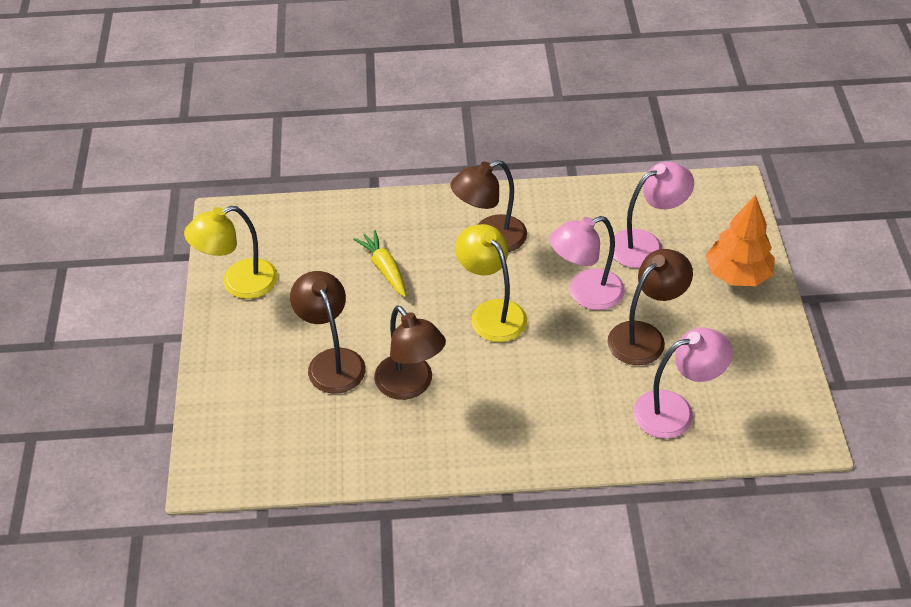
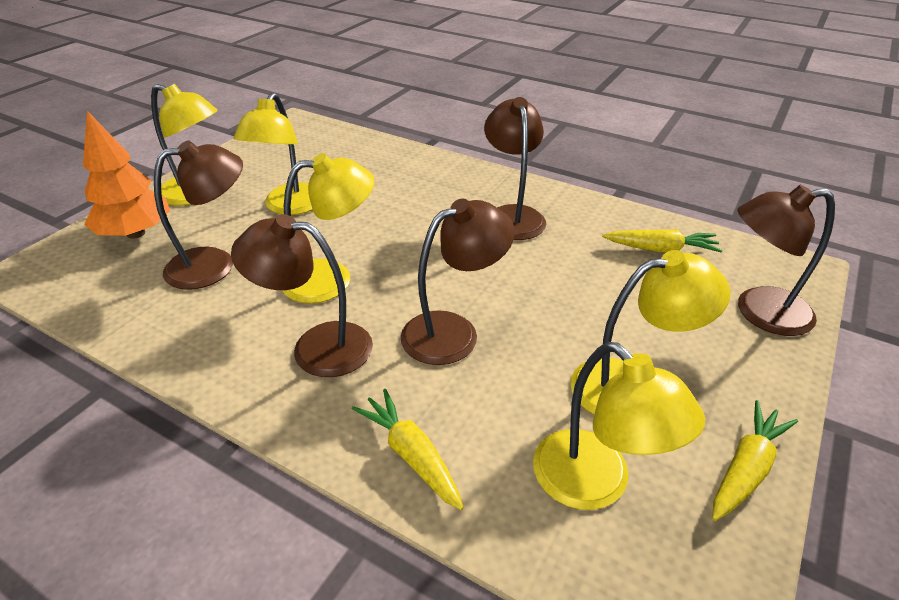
brown lamp: 4 -> 5
pink lamp: 3 -> 0
yellow carrot: 1 -> 3
yellow lamp: 2 -> 5

